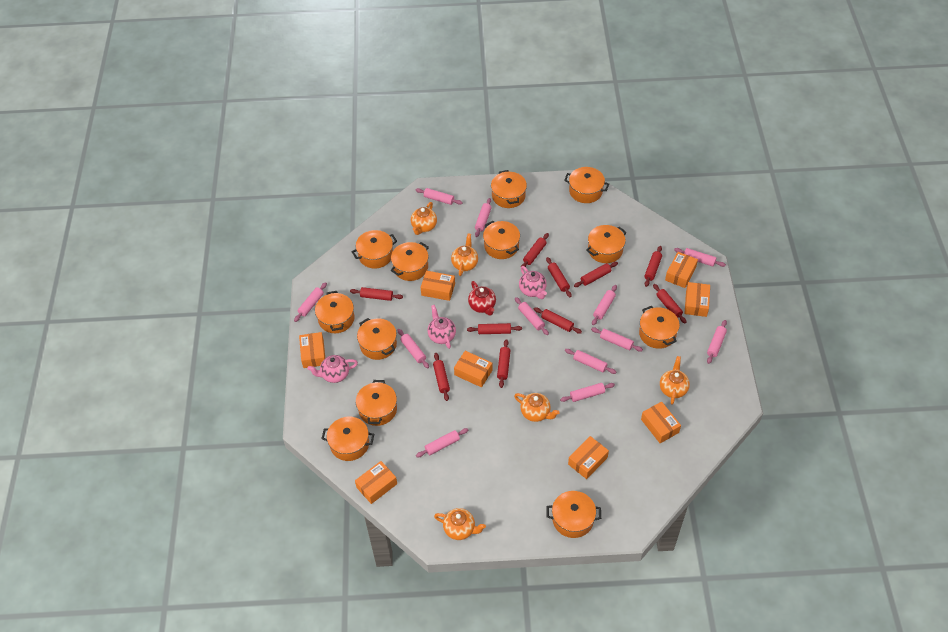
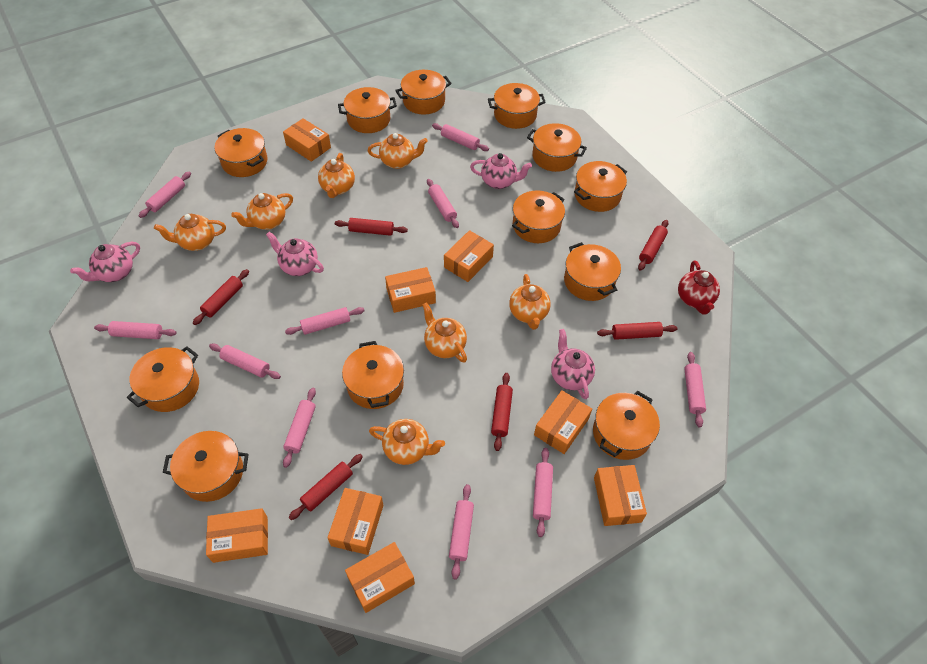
orange teapot: 5 -> 7
pink rolling pin: 12 -> 10
pink teapot: 3 -> 4
red rolling pin: 10 -> 6

